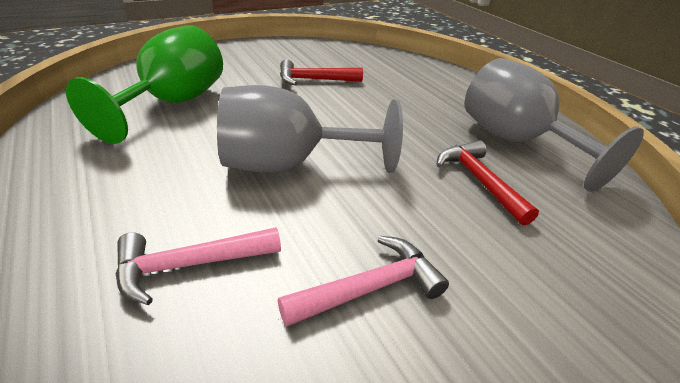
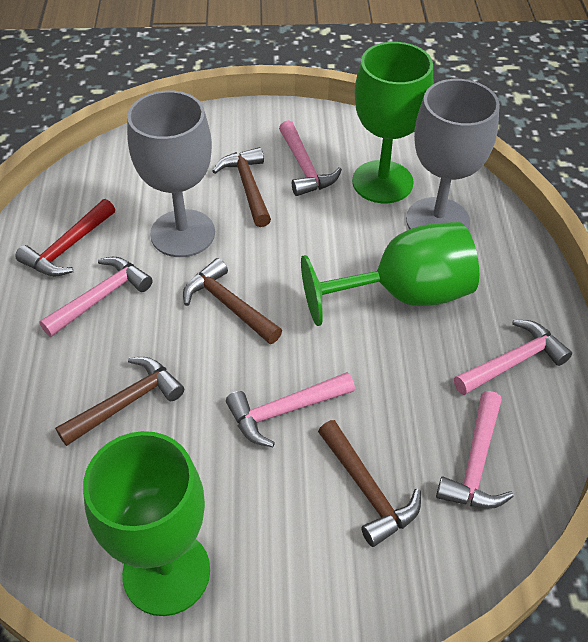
brown hammer: 0 -> 4
green goblet: 1 -> 3
pink hammer: 2 -> 5
red hammer: 2 -> 1

